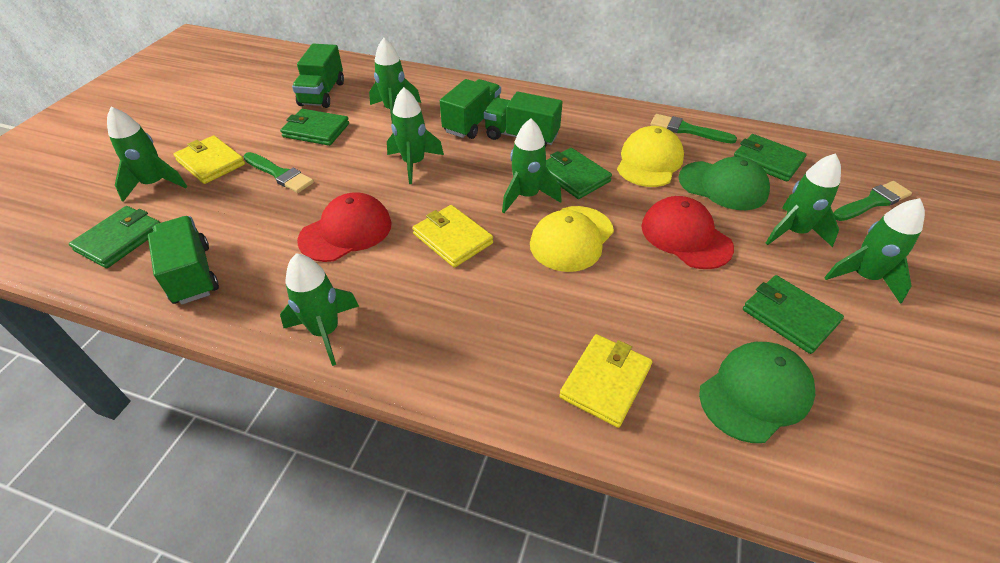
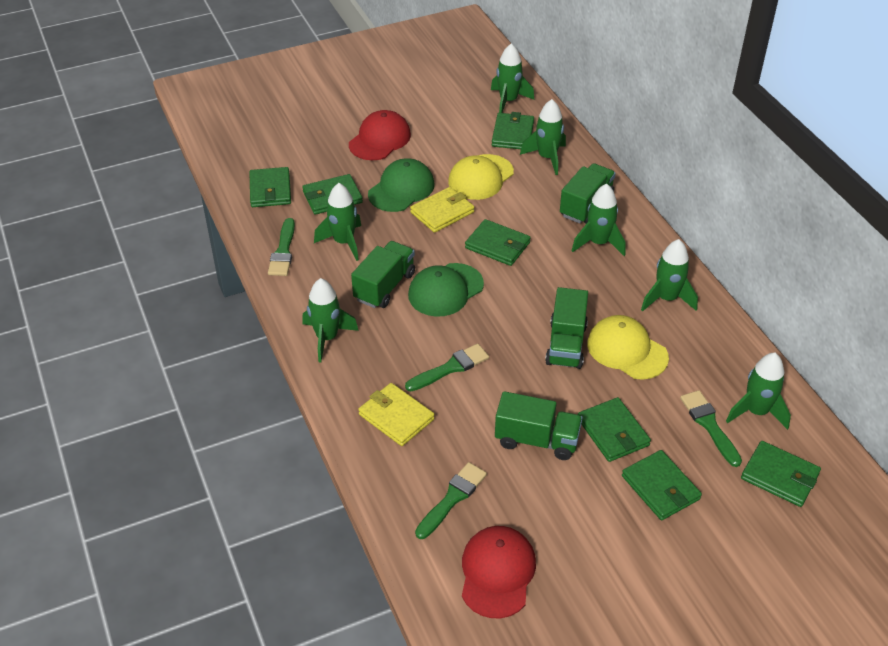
green brush: 3 -> 4
green wallet: 5 -> 7
yellow wallet: 3 -> 2

